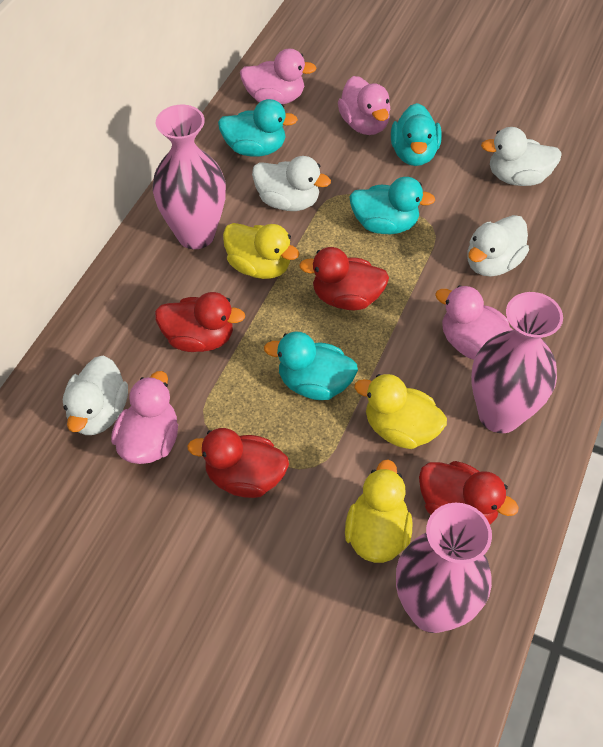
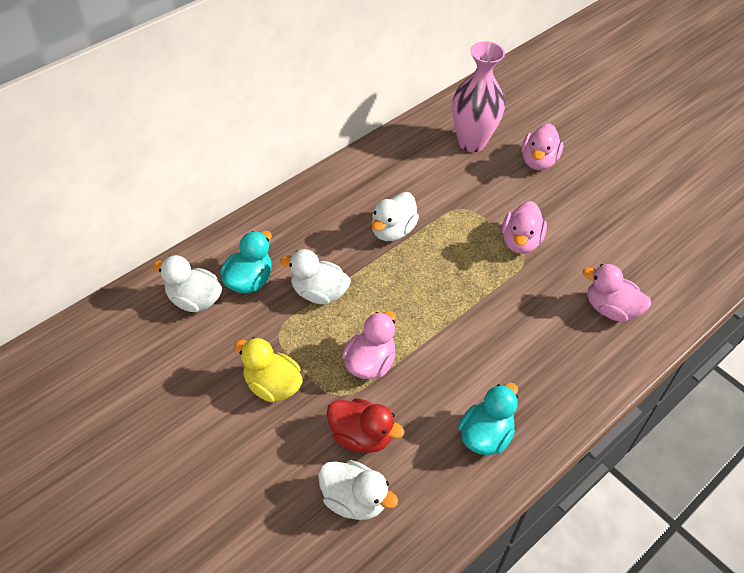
pink vase: 3 -> 1
red duck: 4 -> 1
turquoise duck: 4 -> 2
yellow duck: 3 -> 1

